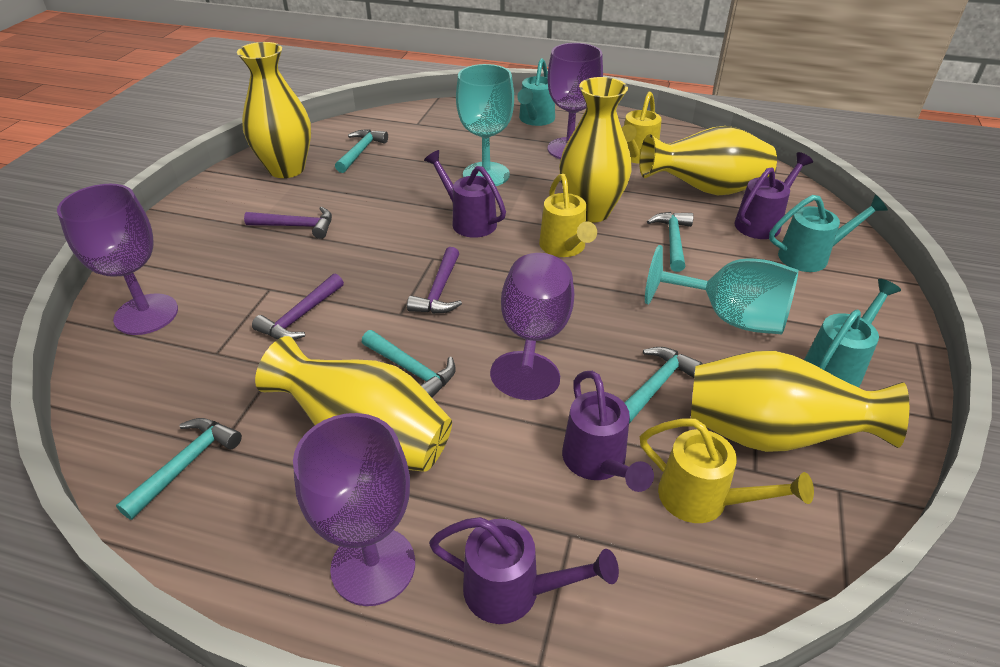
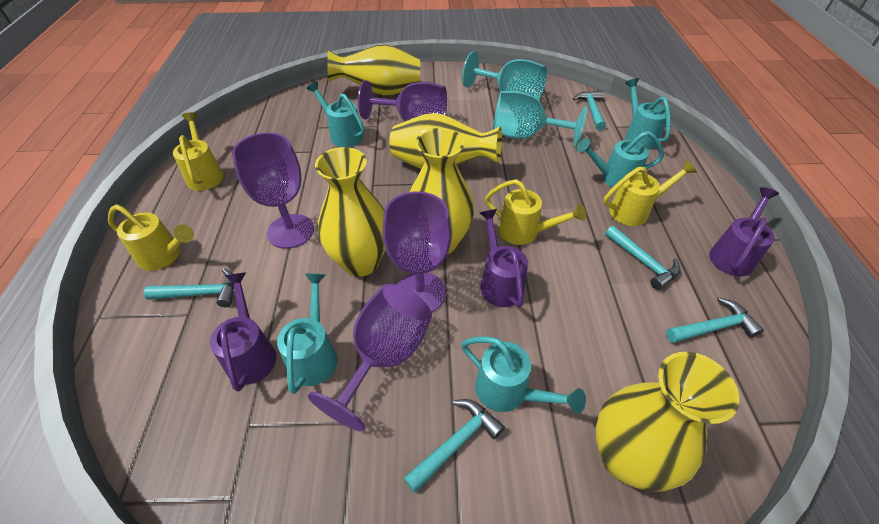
purple hammer: 3 -> 0
purple watering can: 4 -> 3
turquoise watering can: 3 -> 5
yellow watering can: 3 -> 4

